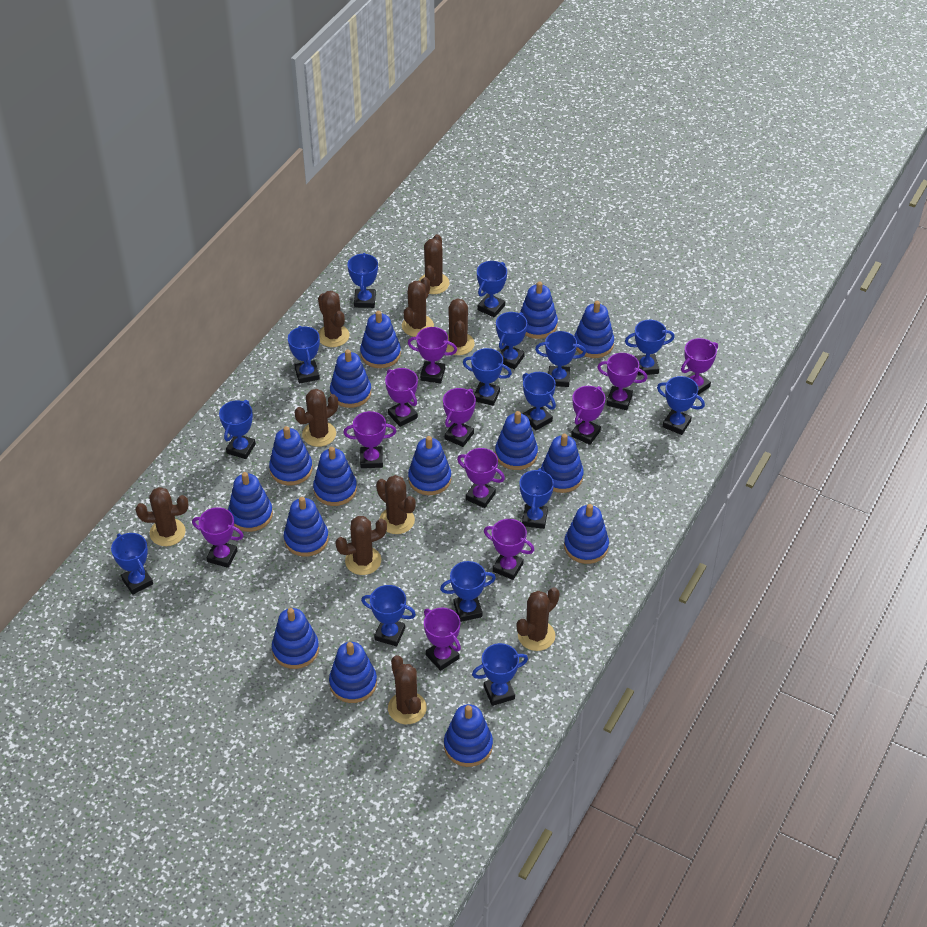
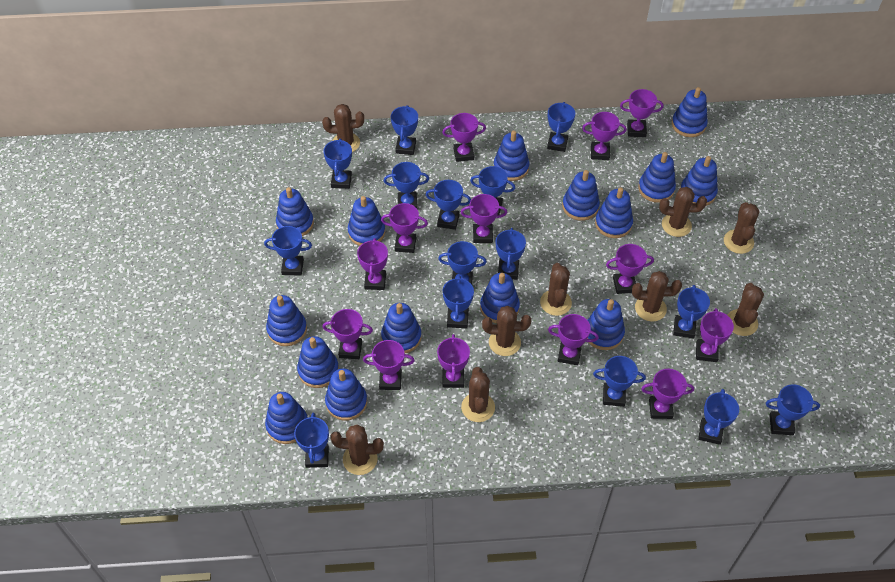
brown cactus: 10 -> 9
purple trophy: 11 -> 13

